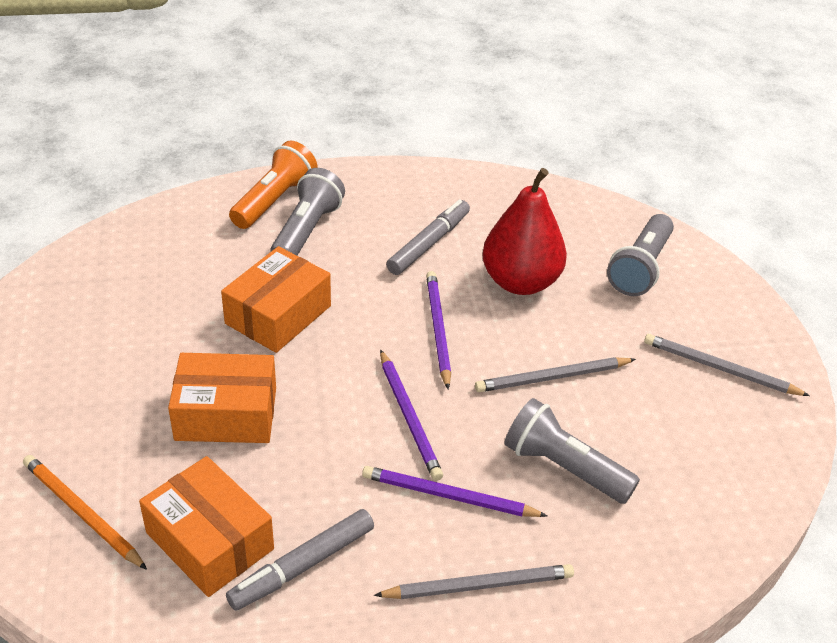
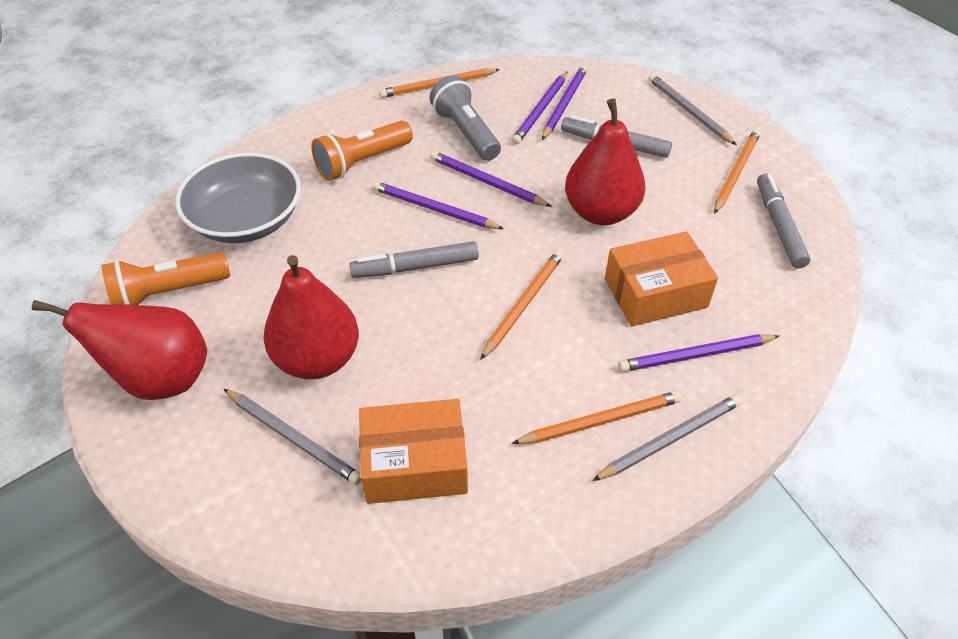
grey bowl: 0 -> 1
grey flashlight: 3 -> 1
grey marker: 2 -> 3
orange box: 3 -> 2
orange flashlight: 1 -> 2
orange pencil: 1 -> 4
purple pencil: 3 -> 5
red pear: 1 -> 3

